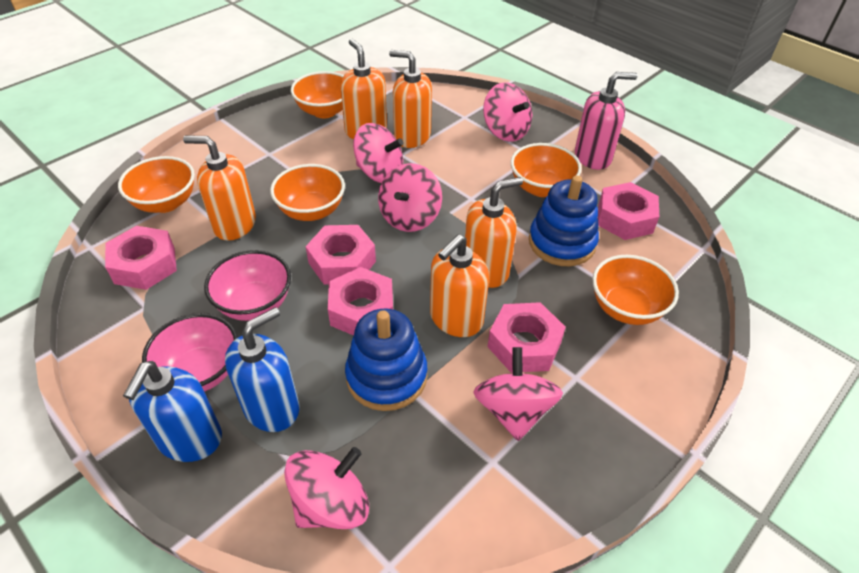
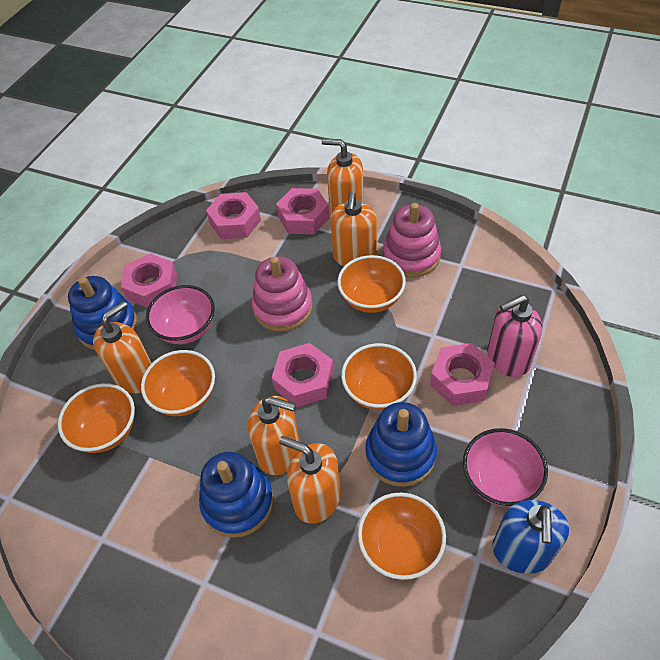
blue soap dispenser: 2 -> 1
blue stacking toy: 2 -> 3
pink spinning top: 5 -> 0
pink stacking toy: 0 -> 2

